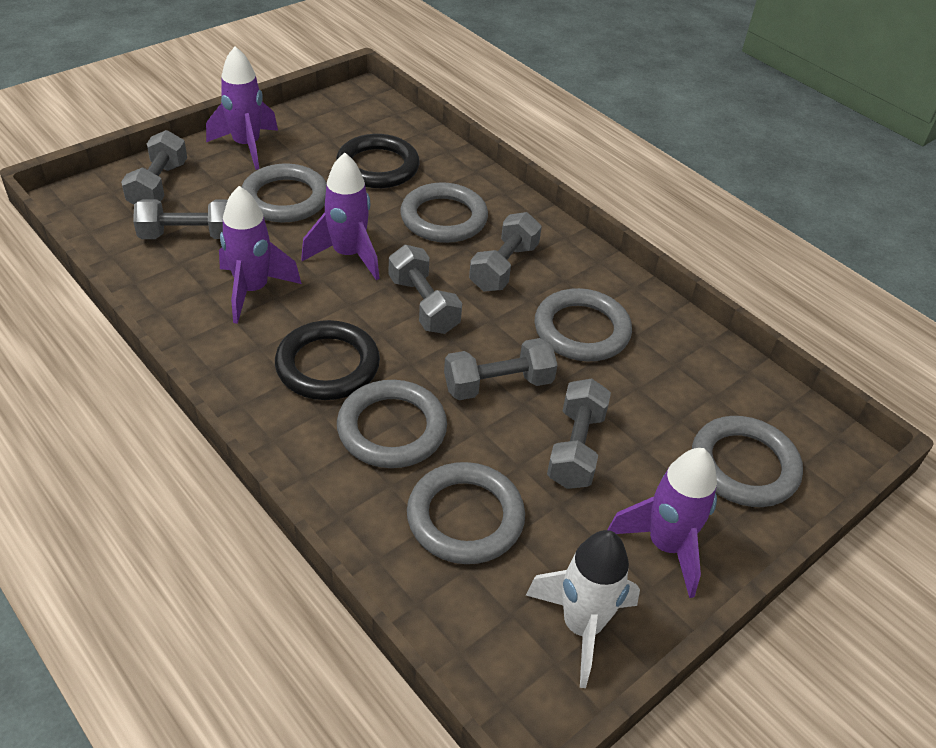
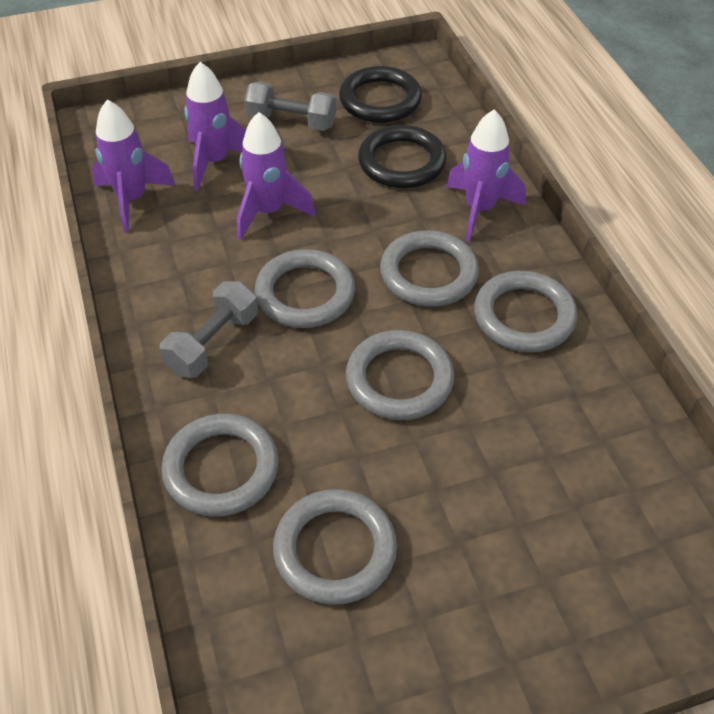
grey dumbbell: 6 -> 2
white rocket: 1 -> 0

